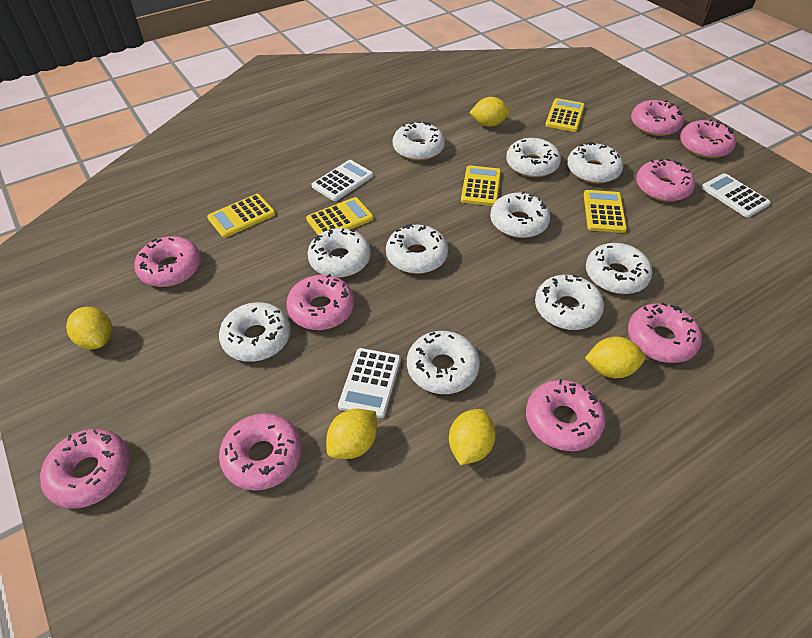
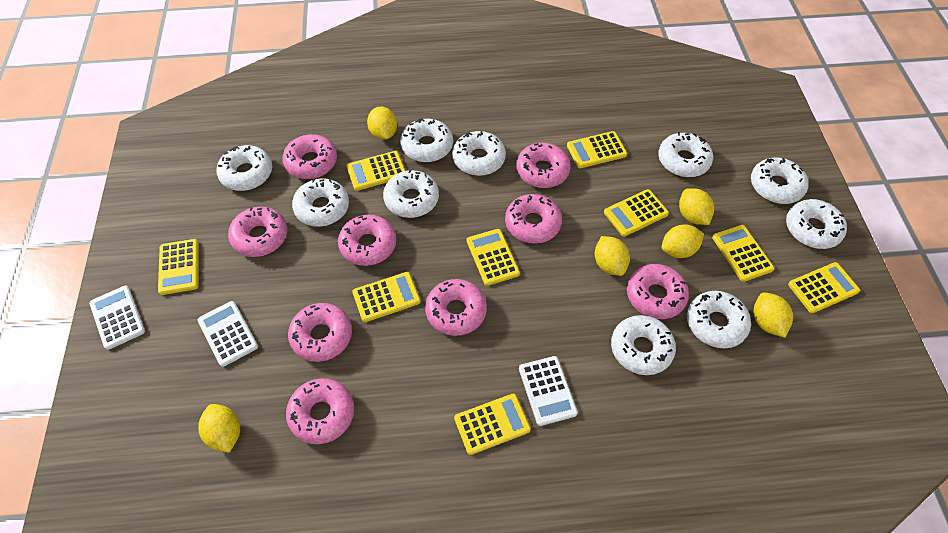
yellow calculator: 5 -> 9
yellow lemon: 5 -> 6

